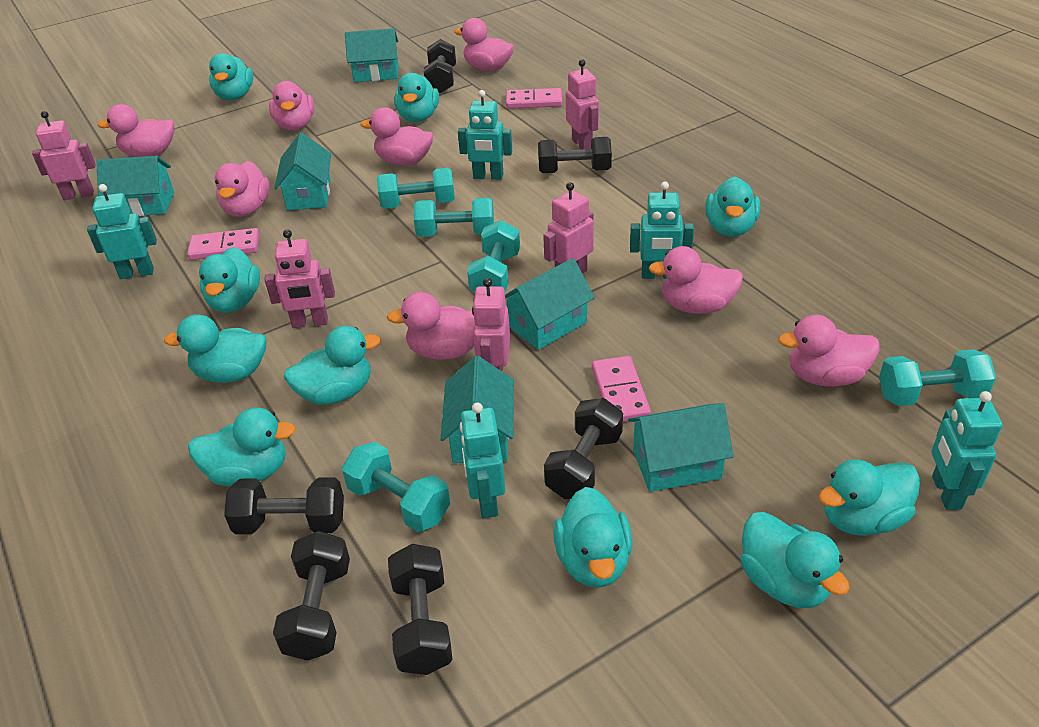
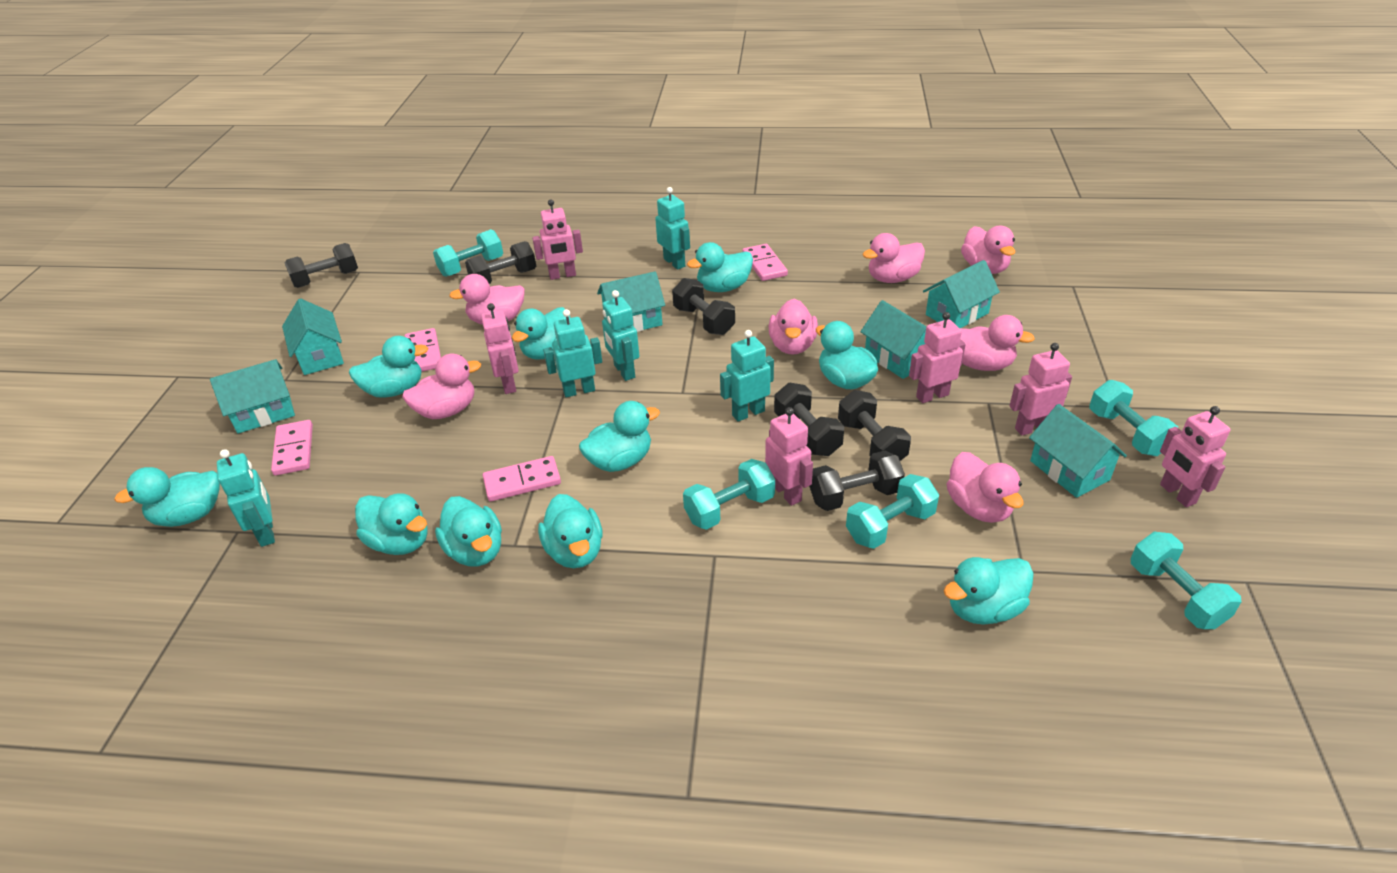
pink domino: 3 -> 4
pink duck: 8 -> 7
pink robot: 5 -> 6

